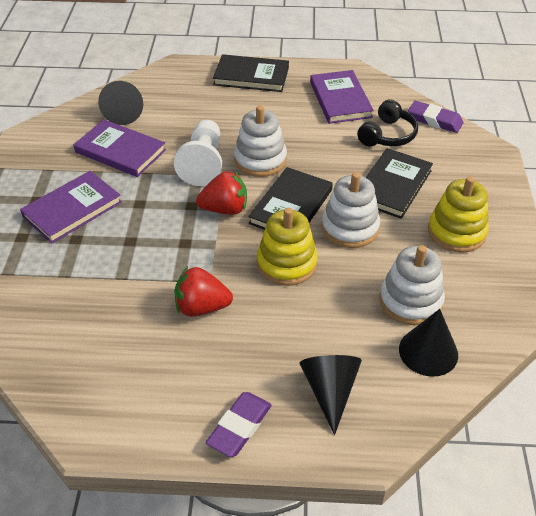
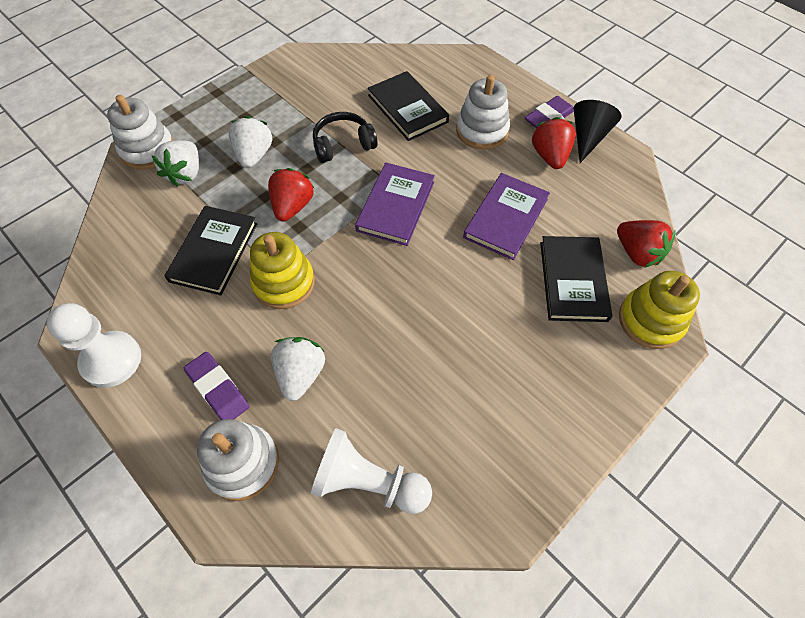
black cone: 3 -> 1
purple book: 3 -> 2
red strawberry: 2 -> 3
white pawn: 1 -> 2
white strawberry: 0 -> 3

